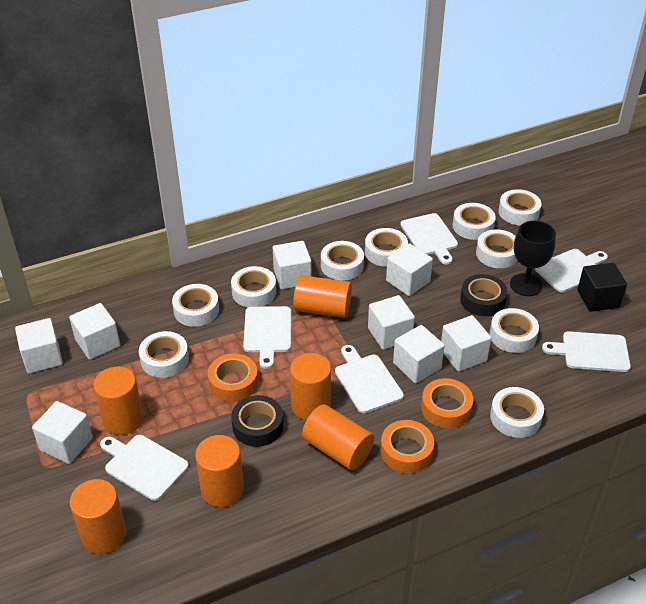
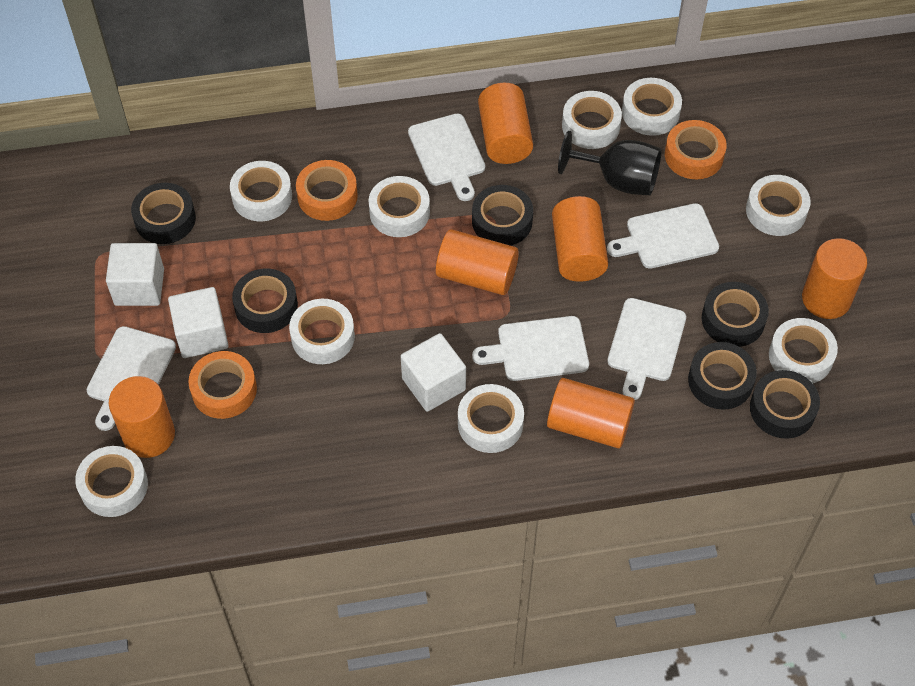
black cube: 1 -> 0
black tape: 2 -> 6
white cube: 8 -> 3
white cutting board: 6 -> 5
white tape: 10 -> 9

